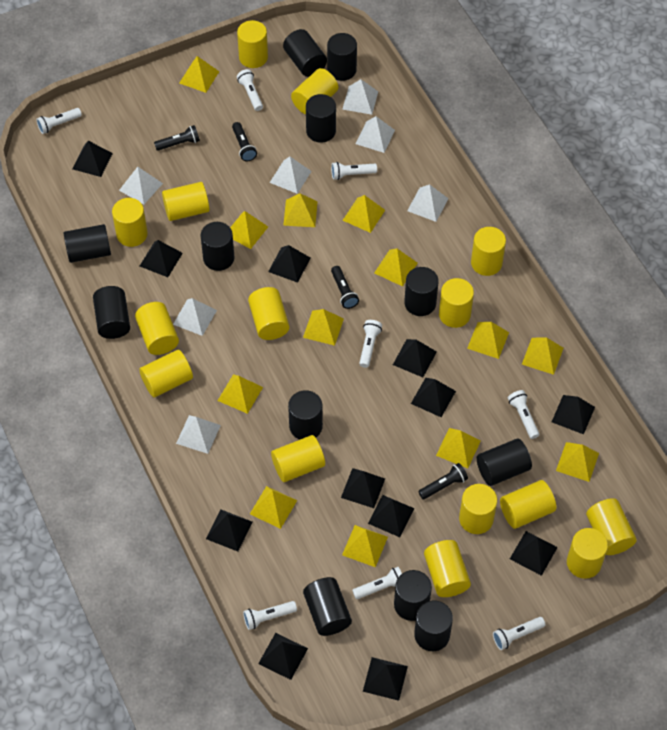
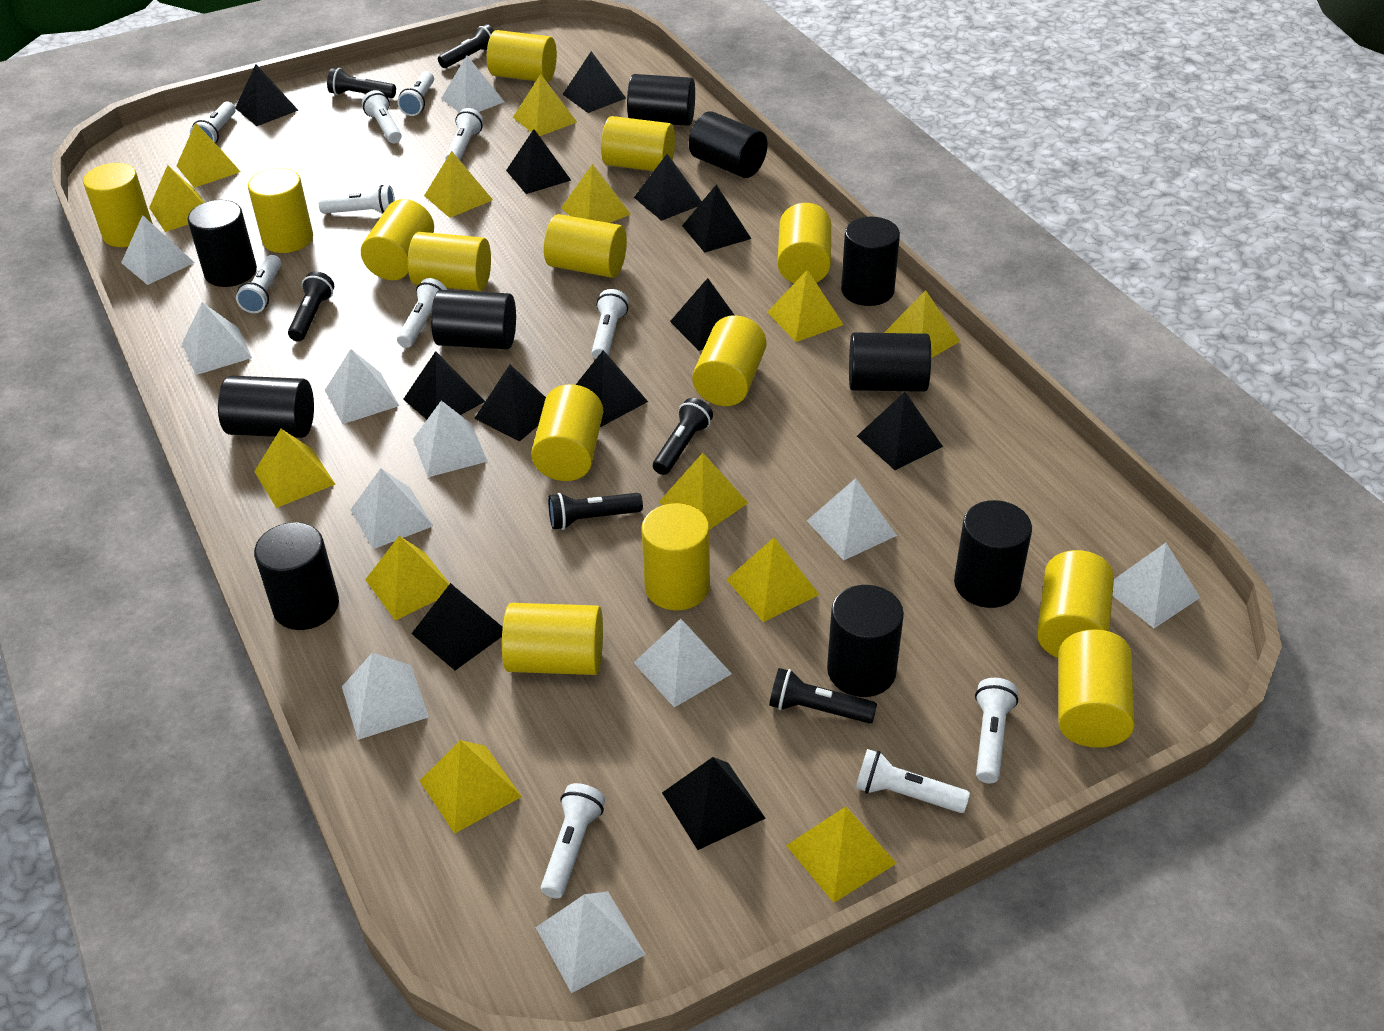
black cylinder: 12 -> 10
black flashlight: 4 -> 6
white flashlight: 8 -> 11
white pyramid: 7 -> 11
yellow cylinder: 15 -> 14

